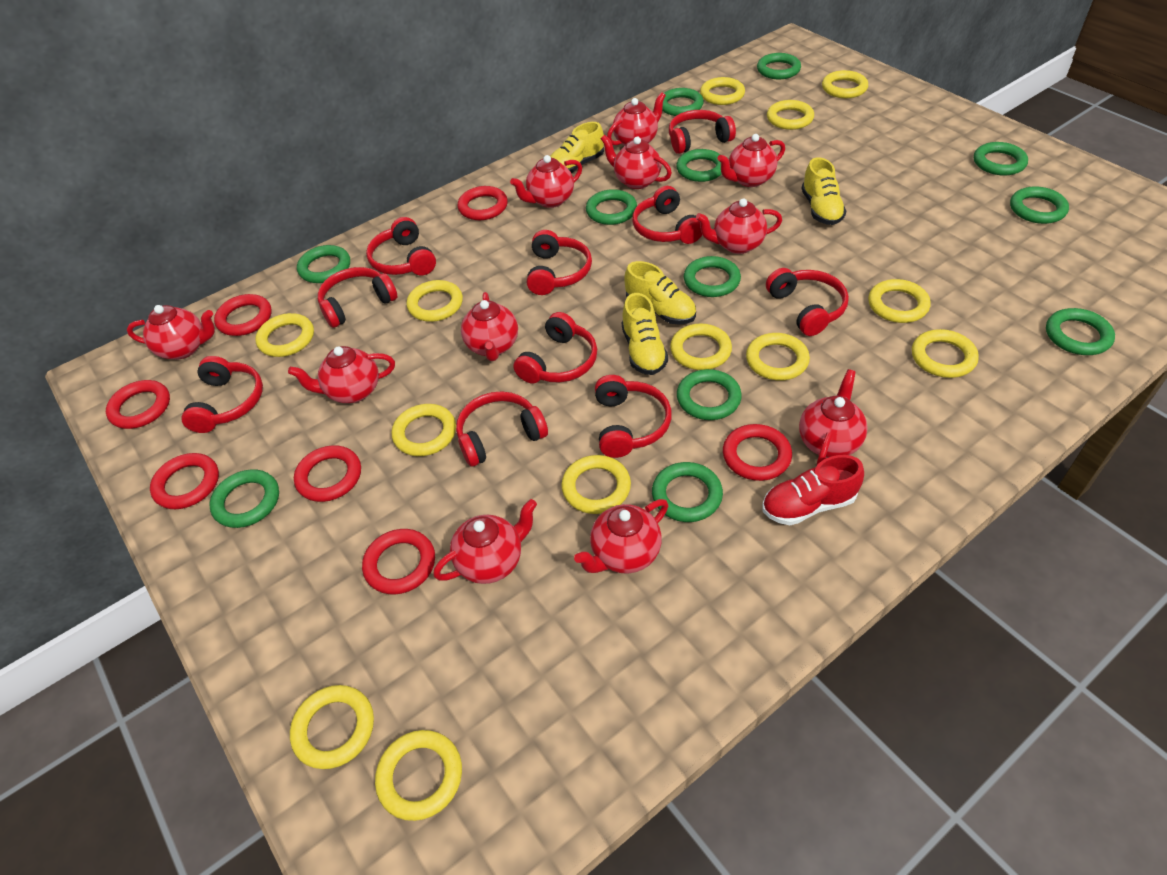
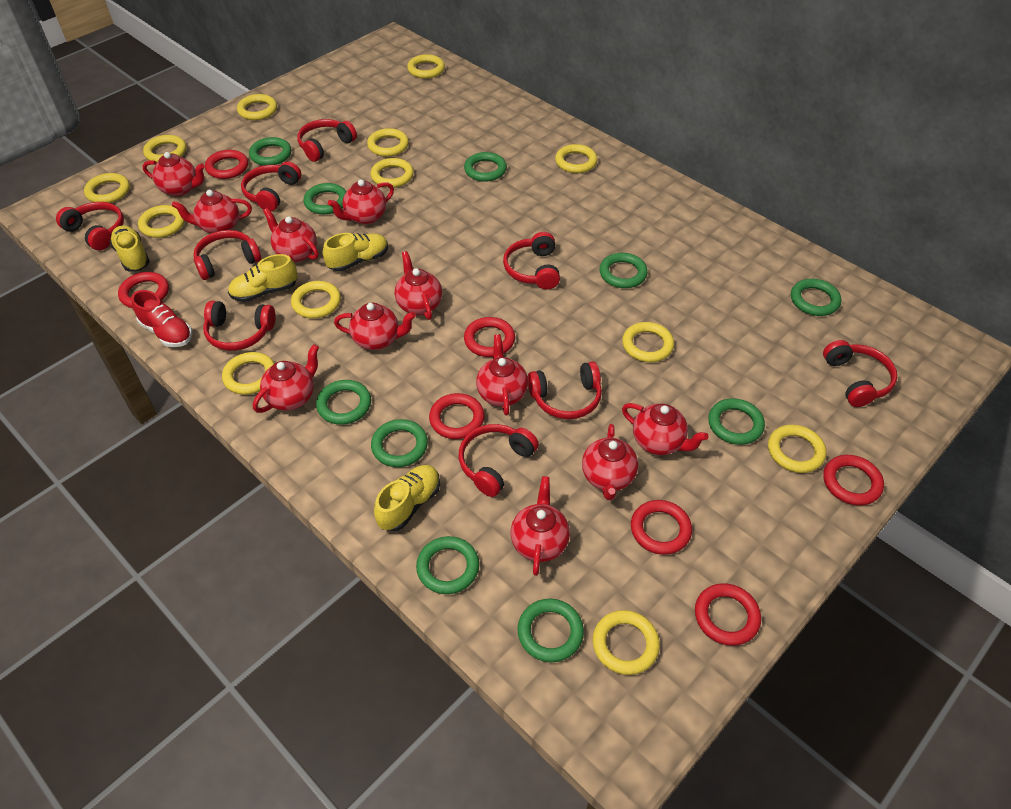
green ring: 12 -> 10
red headphones: 10 -> 9

